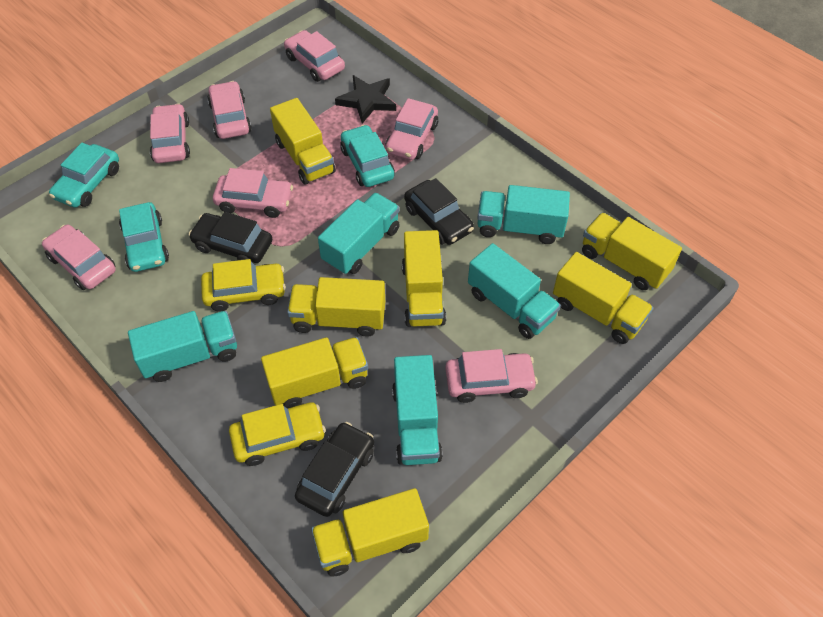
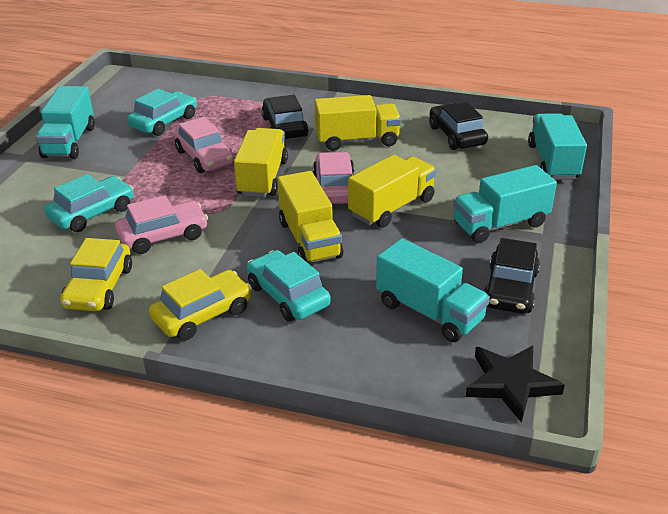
pink car: 7 -> 3
turquoise truck: 5 -> 4
yellow truck: 7 -> 4

